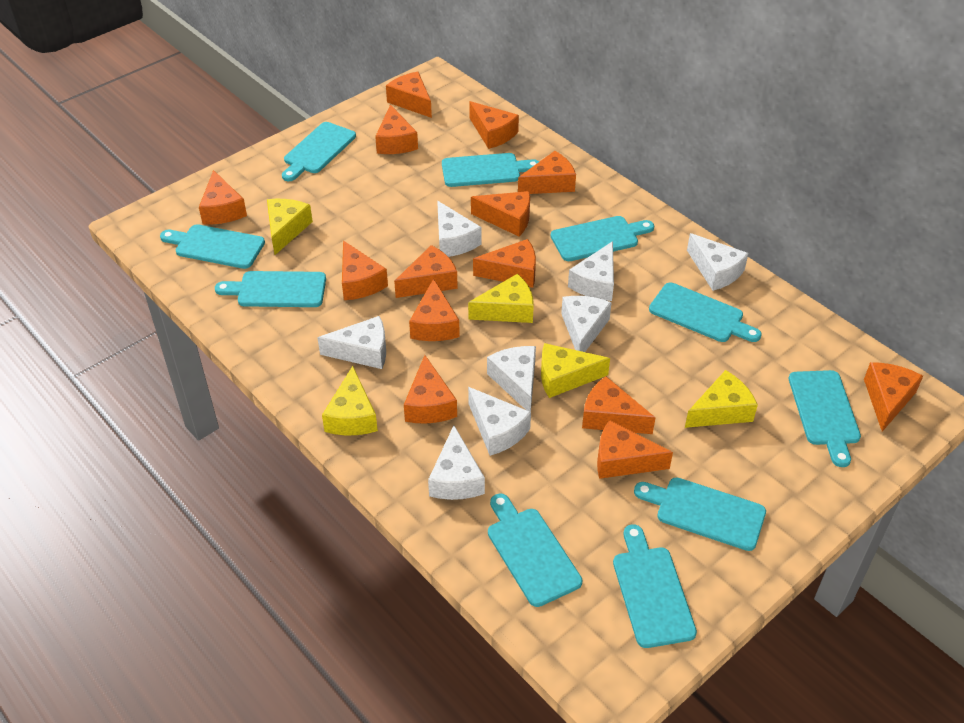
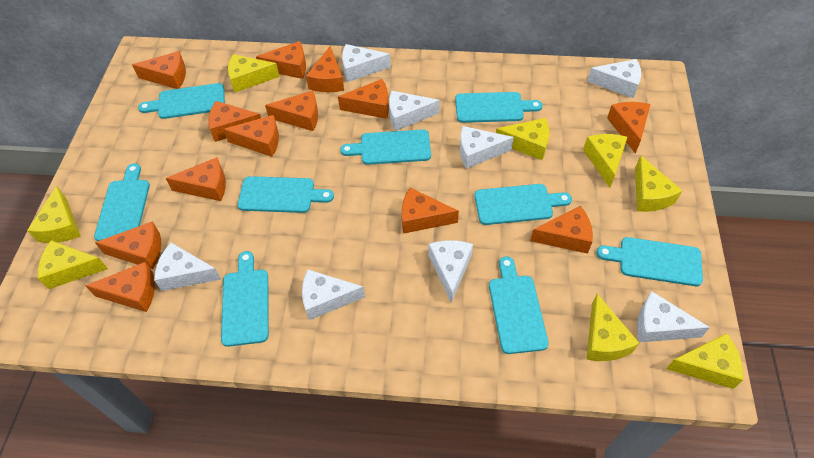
orange cheese: 14 -> 13
turquoise cutting board: 10 -> 9
yellow cheese: 5 -> 8

